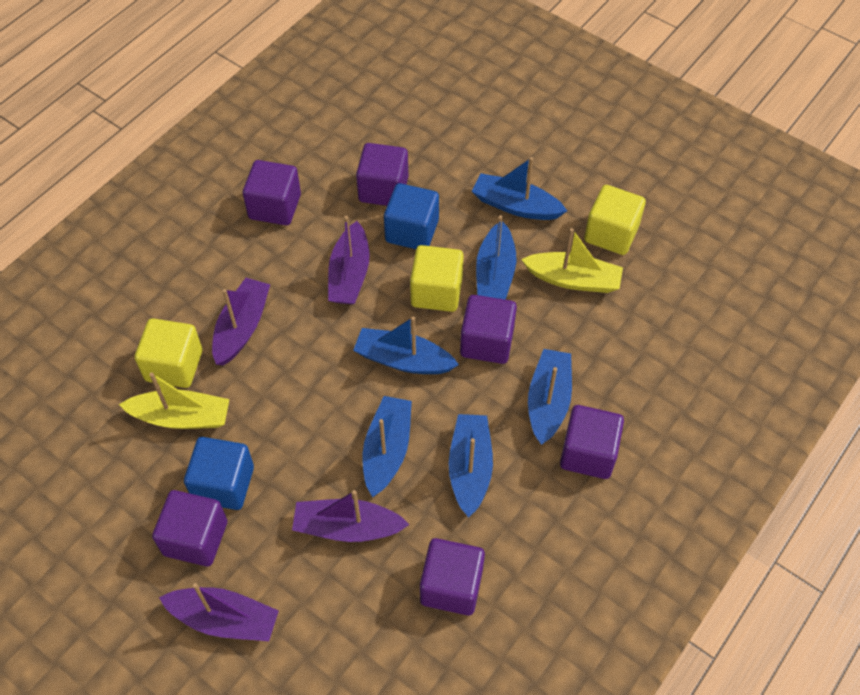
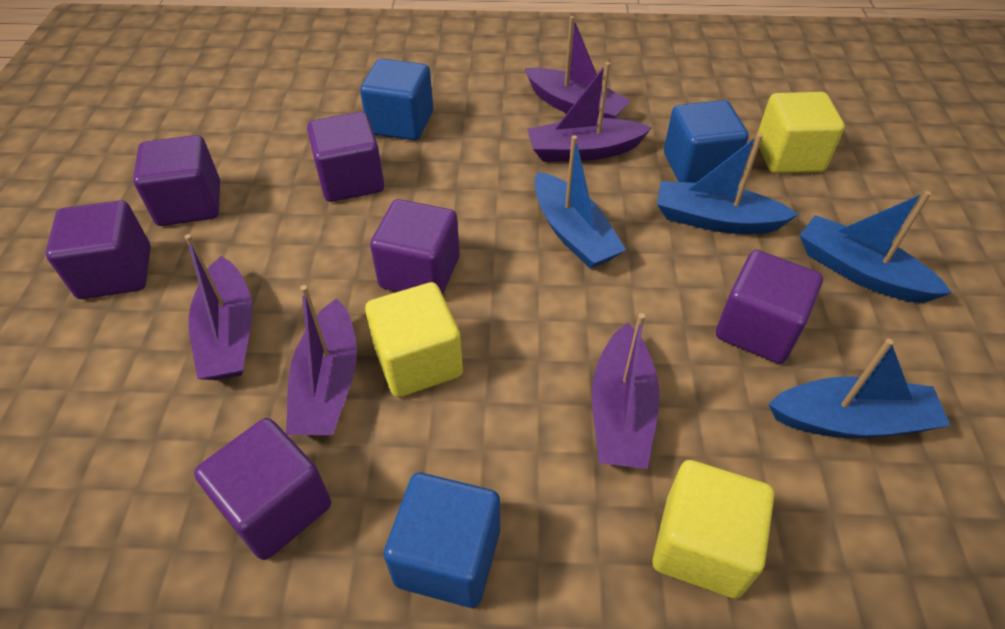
blue boat: 6 -> 4
blue cube: 2 -> 3
purple boat: 4 -> 5
yellow boat: 2 -> 0

